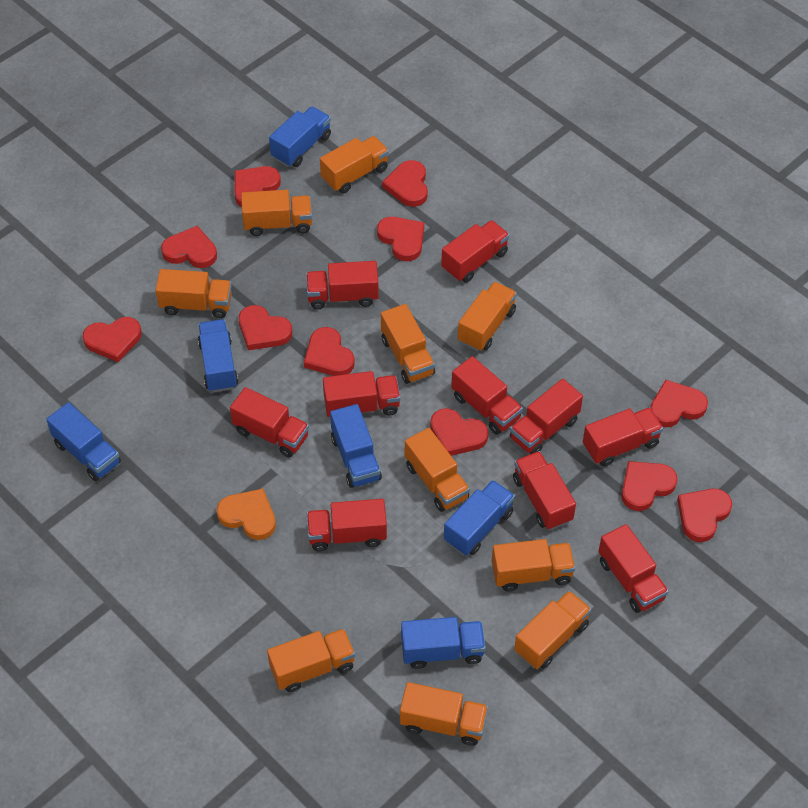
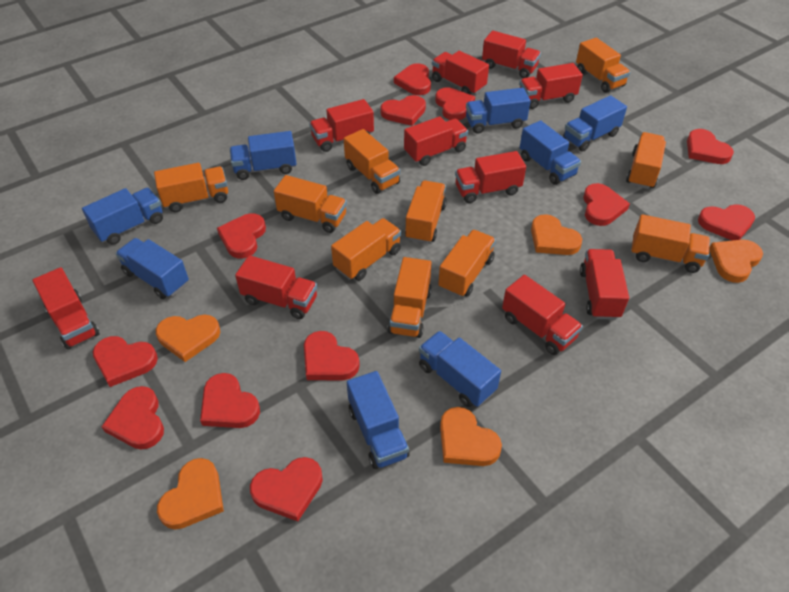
blue truck: 6 -> 8
orange heart: 1 -> 5
red heart: 11 -> 12

